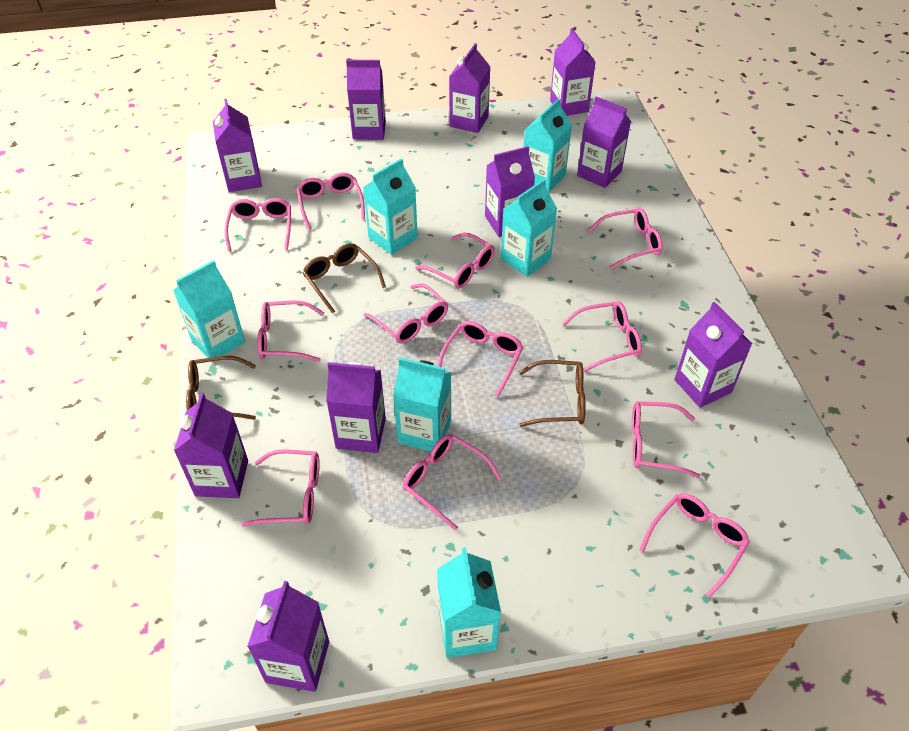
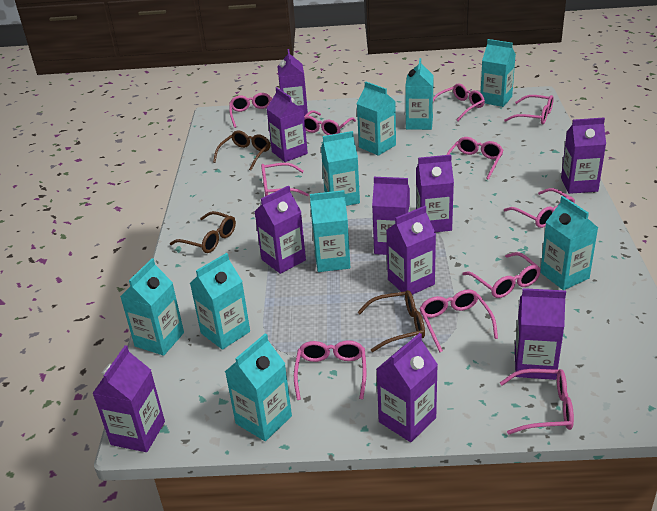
pink glasses: 12 -> 11
turquoise carton: 6 -> 9

